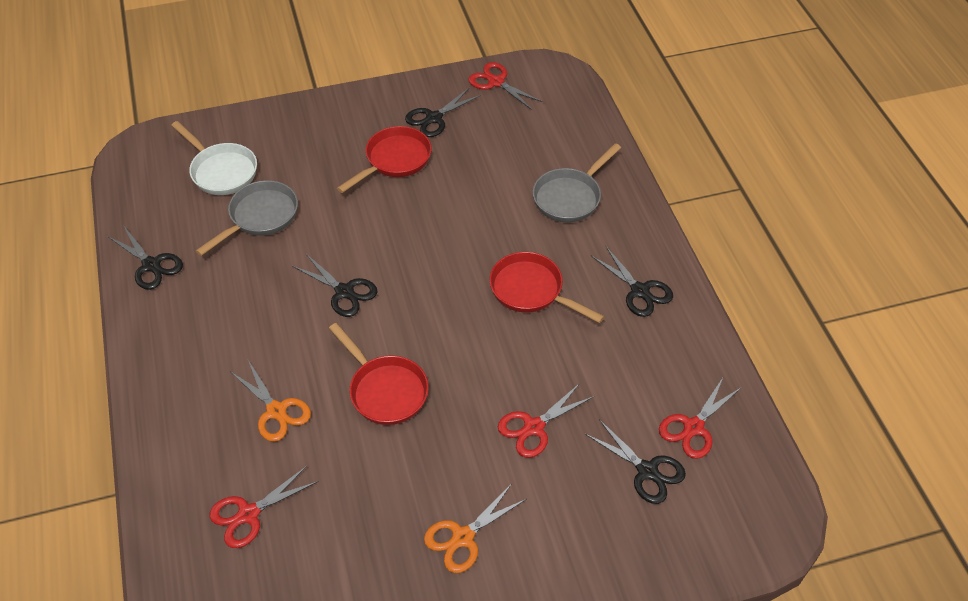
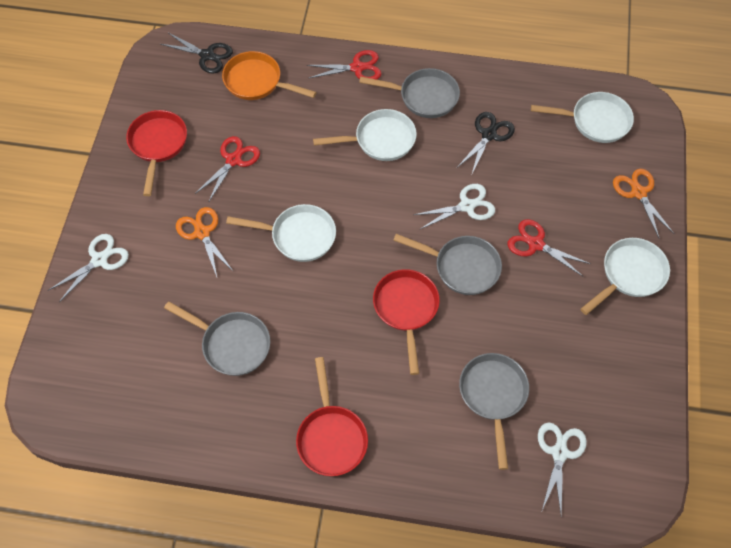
black scissors: 5 -> 2
grey pan: 2 -> 4
orange pan: 0 -> 1
red scissors: 4 -> 3
white pan: 1 -> 4
white scissors: 0 -> 3

